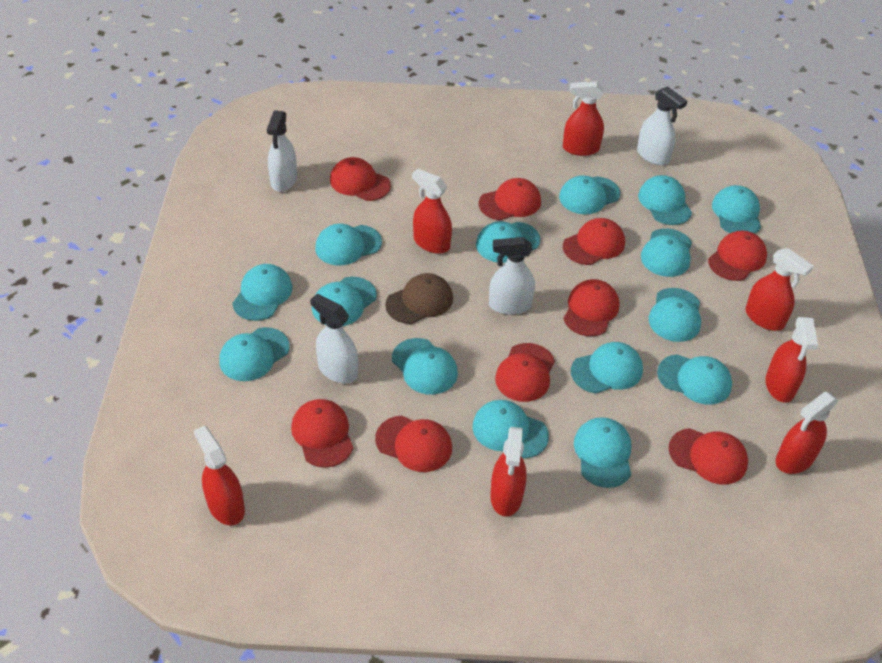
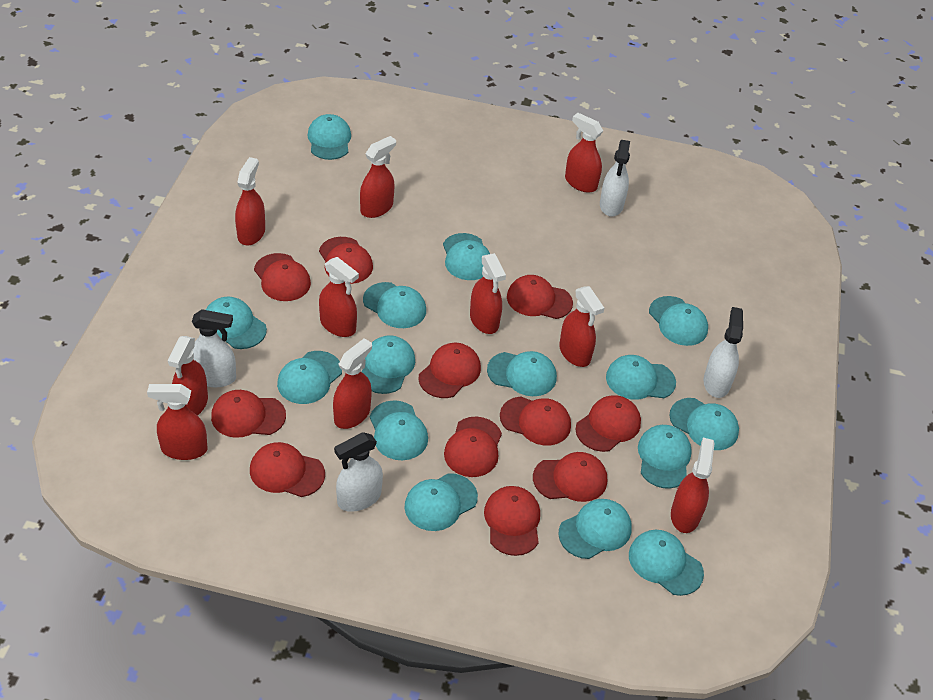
brown cap: 1 -> 0
red cap: 9 -> 11
red spray bottle: 7 -> 10

